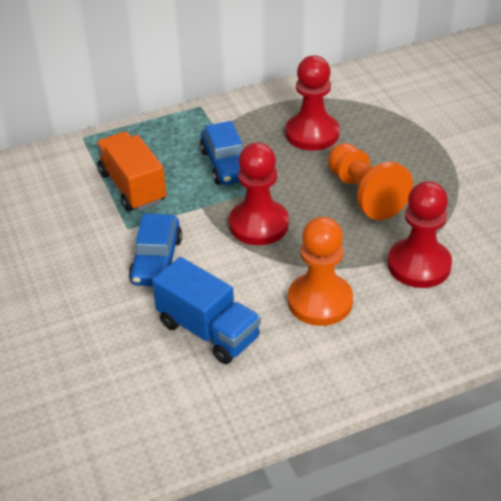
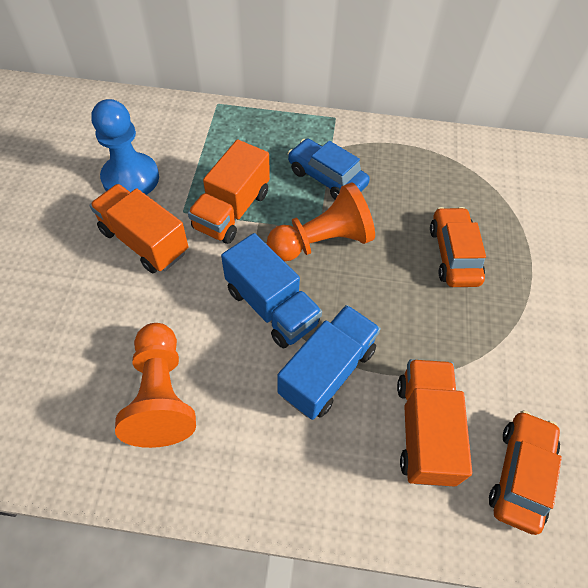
blue car: 2 -> 1
blue pawn: 0 -> 1
blue truck: 1 -> 2
orange car: 0 -> 2
orange truck: 1 -> 3
red pawn: 3 -> 0

